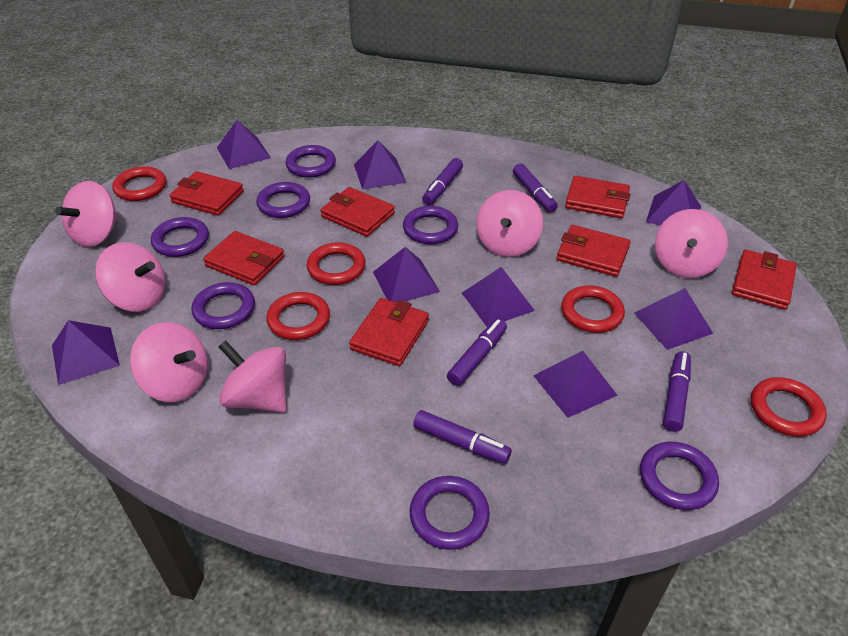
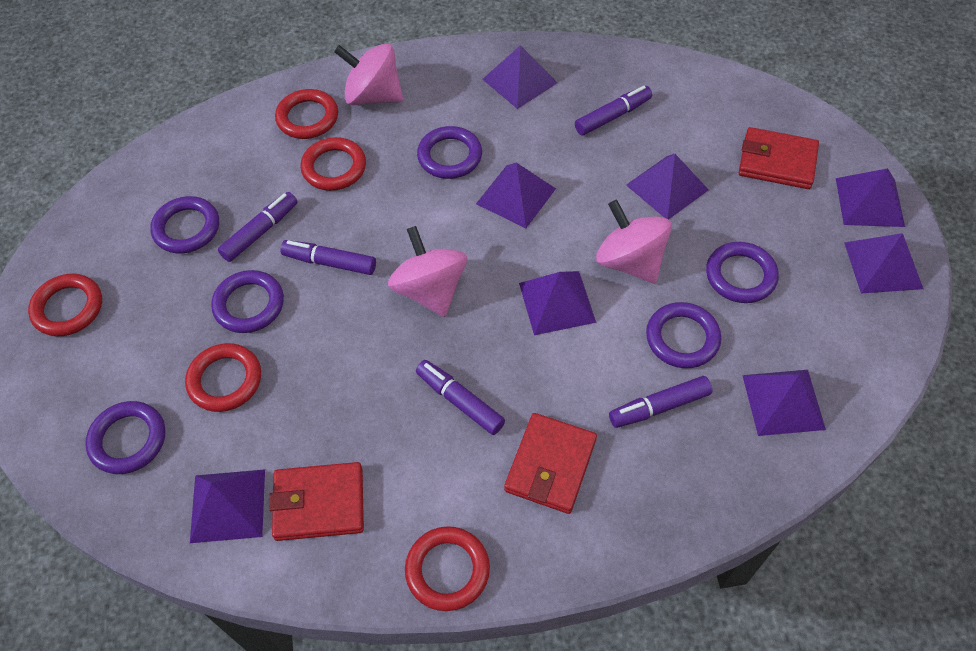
pink spinning top: 6 -> 3
purple ring: 7 -> 6
red wallet: 7 -> 3

